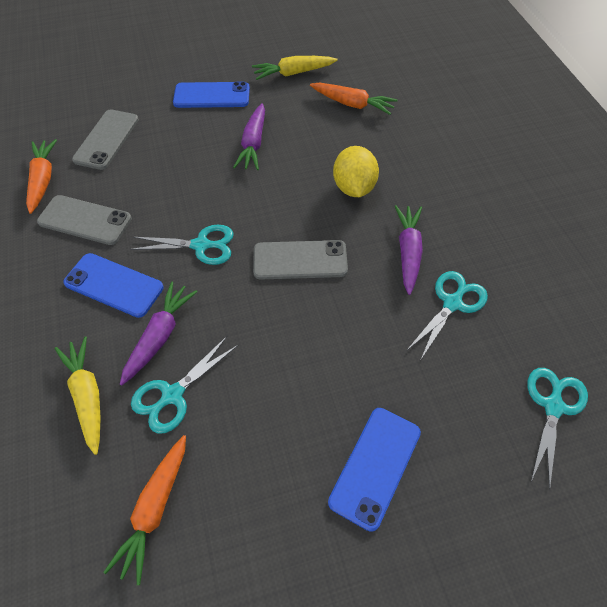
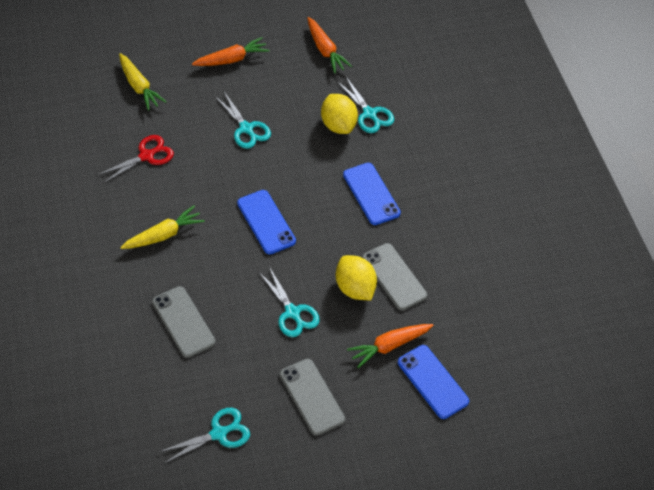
purple carrot: 3 -> 0
red scissors: 0 -> 1
yellow lemon: 1 -> 2

